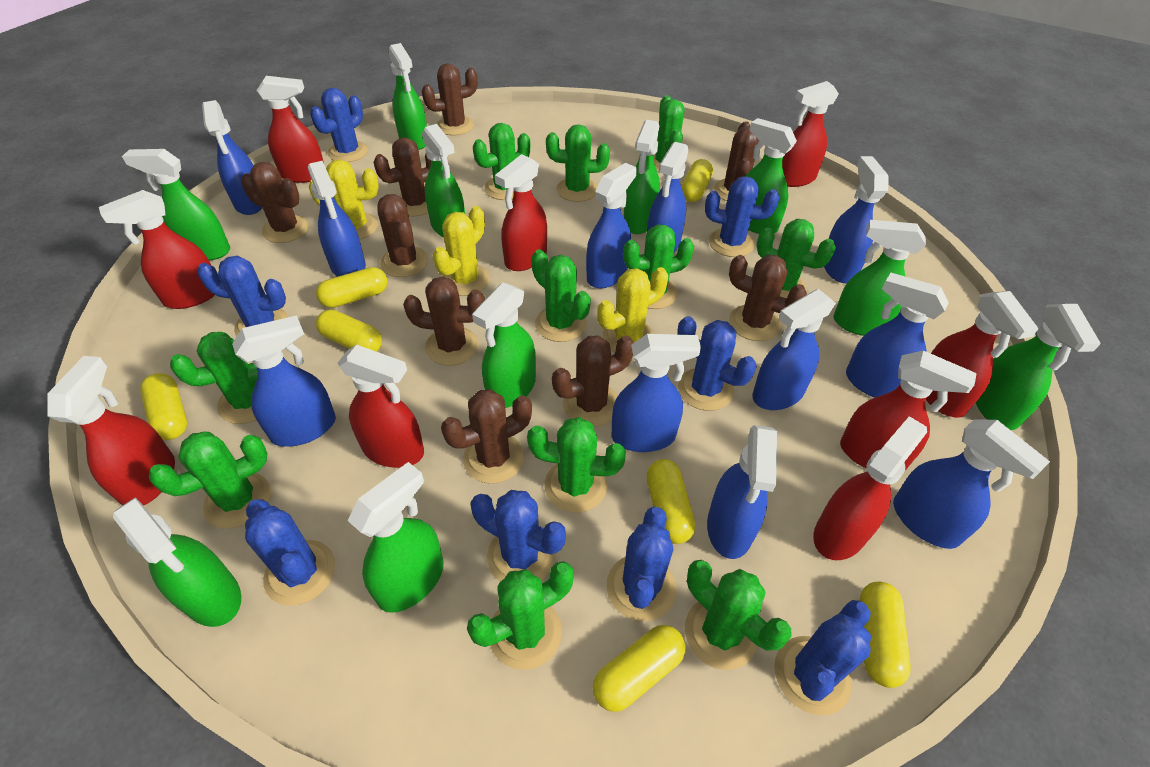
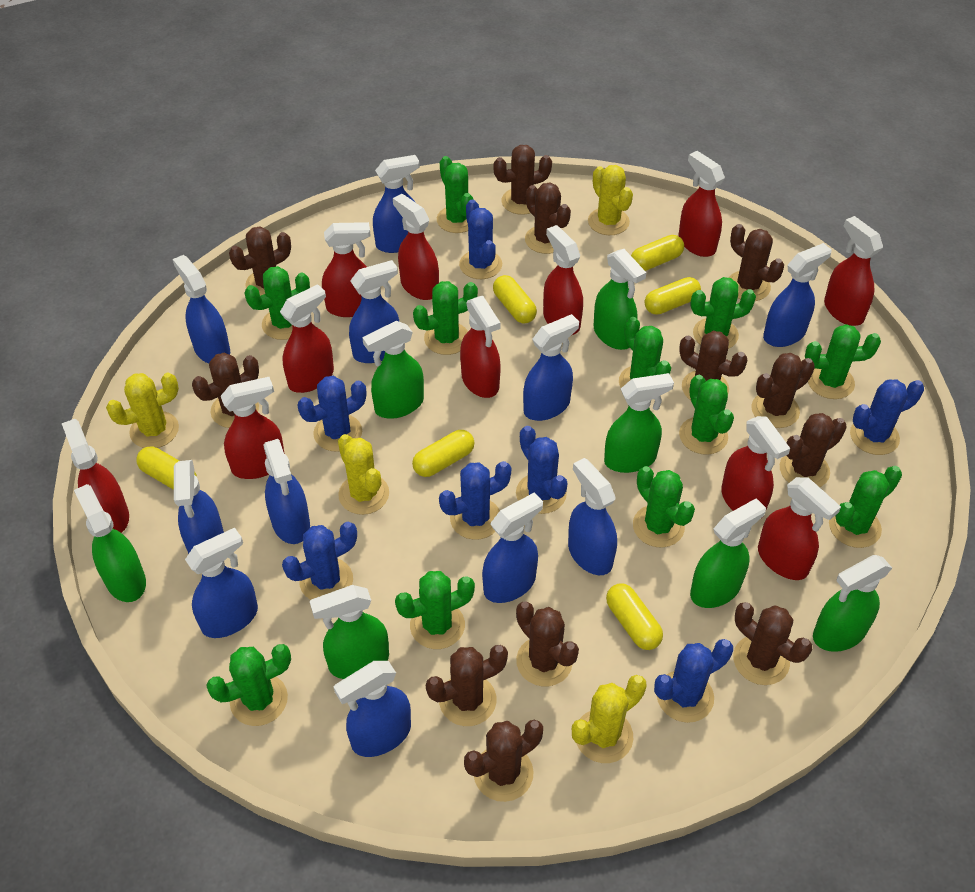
blue cactus: 8 -> 7
brown cactus: 9 -> 12
green spray bottle: 10 -> 7
red spray bottle: 9 -> 11
yellow cactus: 3 -> 4
yellow capsule: 7 -> 6

